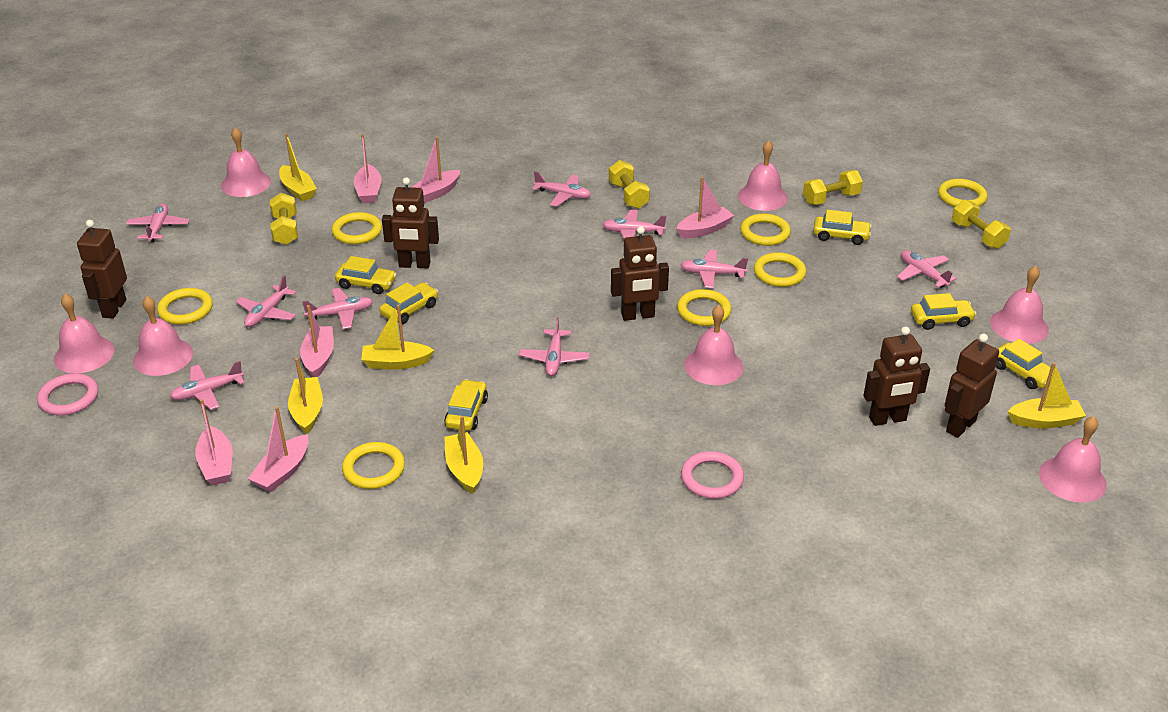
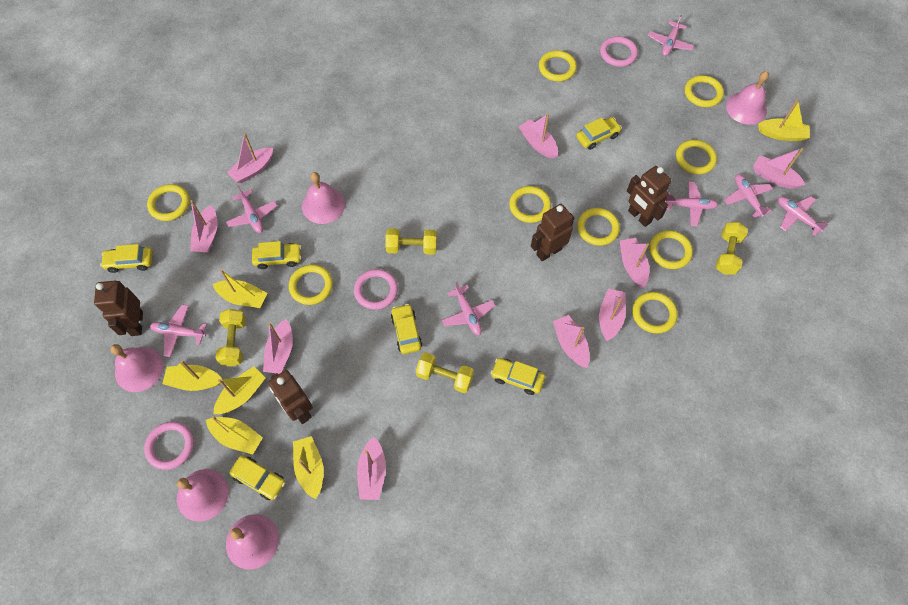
brown robot: 5 -> 4
pink bell: 7 -> 5
pink boat: 6 -> 9
pink plane: 9 -> 7
pink ring: 2 -> 3
yellow boat: 5 -> 6
yellow ring: 7 -> 9

